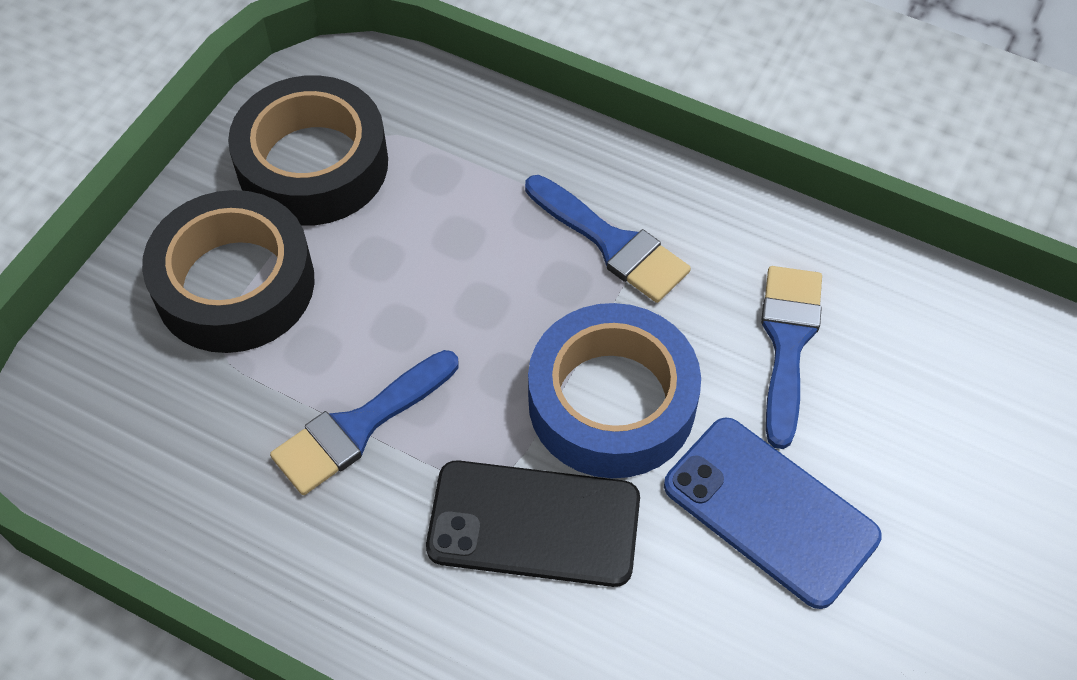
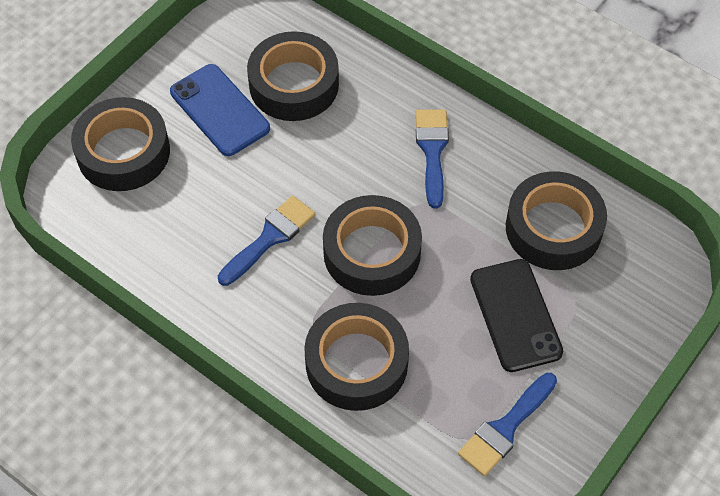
black tape: 2 -> 5
blue tape: 1 -> 0

